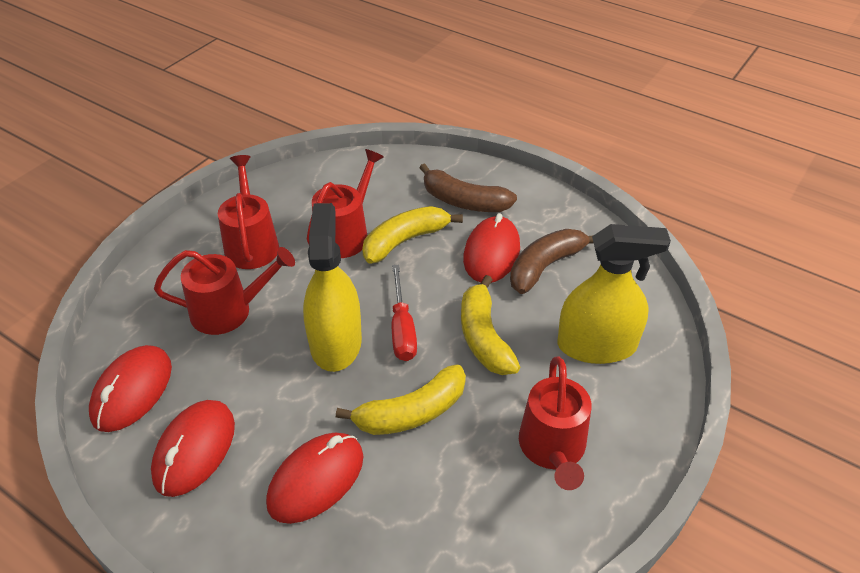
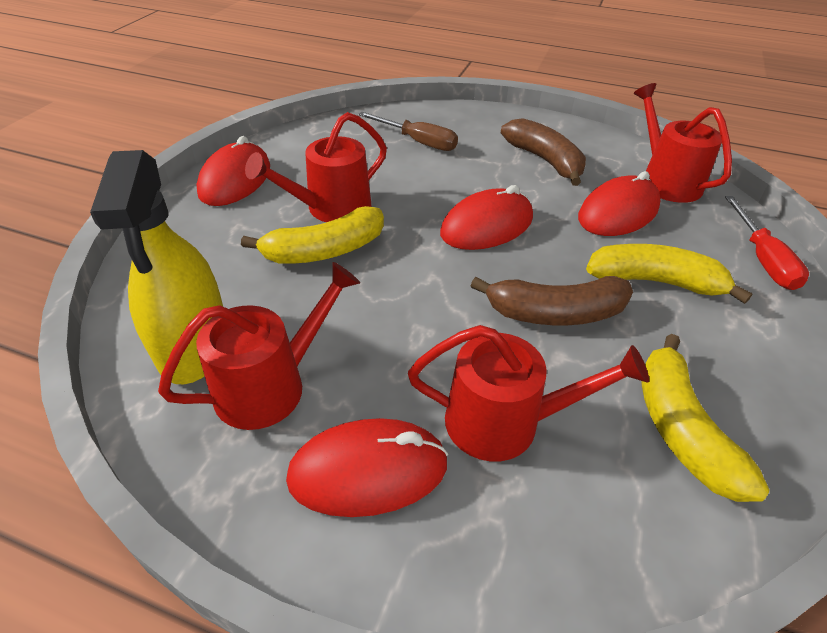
brown screwdriver: 0 -> 1
yellow spray bottle: 2 -> 1

